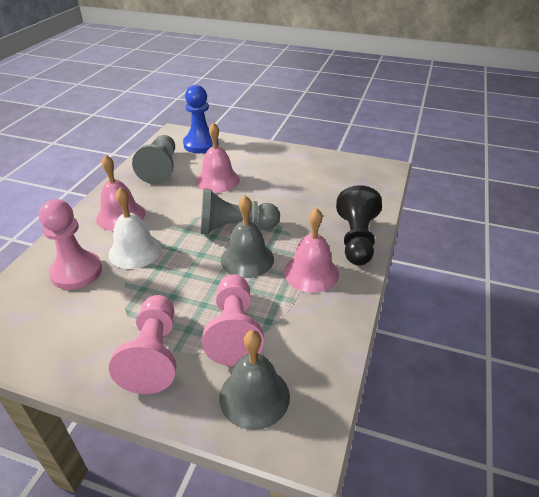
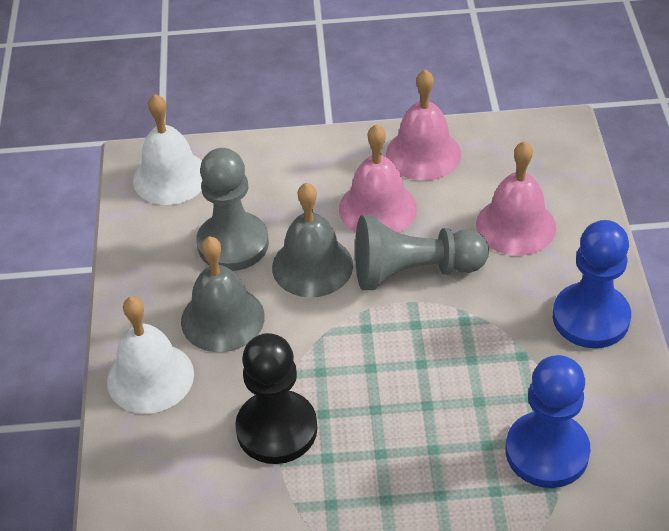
blue pawn: 1 -> 2
pink pawn: 3 -> 0
white bell: 1 -> 2

